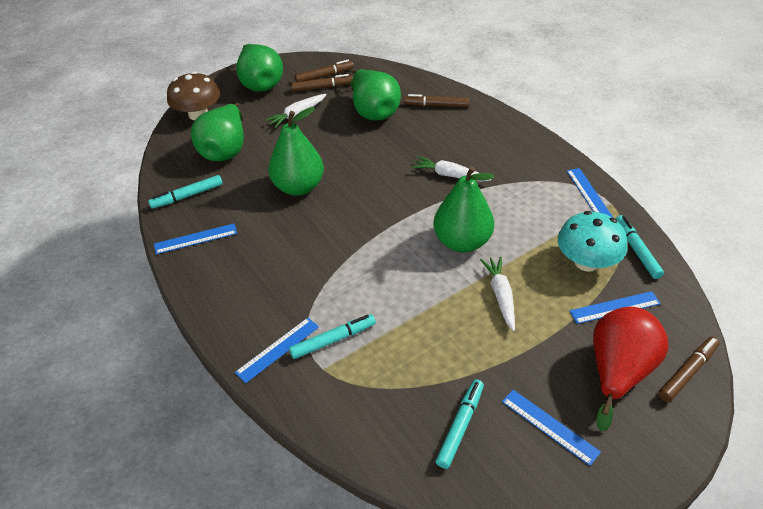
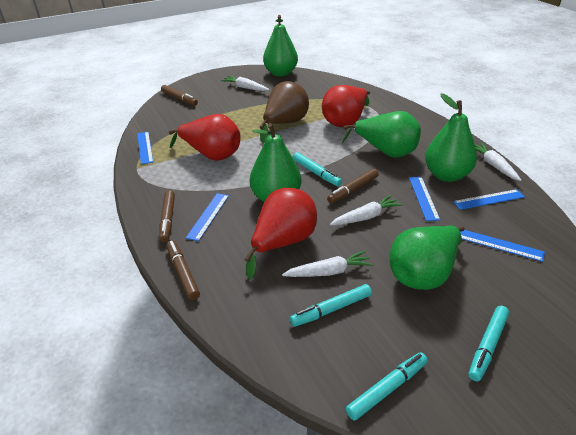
brown mushroom: 1 -> 0
brown pear: 0 -> 1
red pear: 1 -> 3
turquoise mushroom: 1 -> 0
white carrot: 3 -> 4

